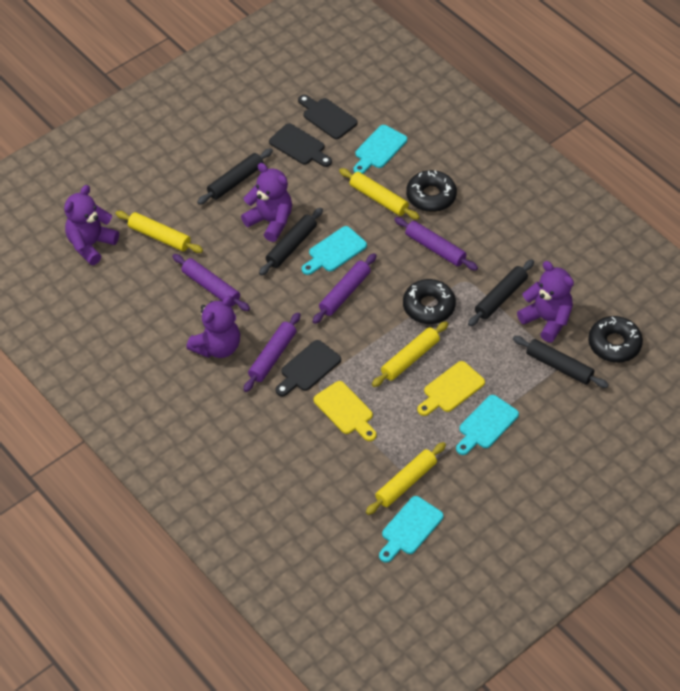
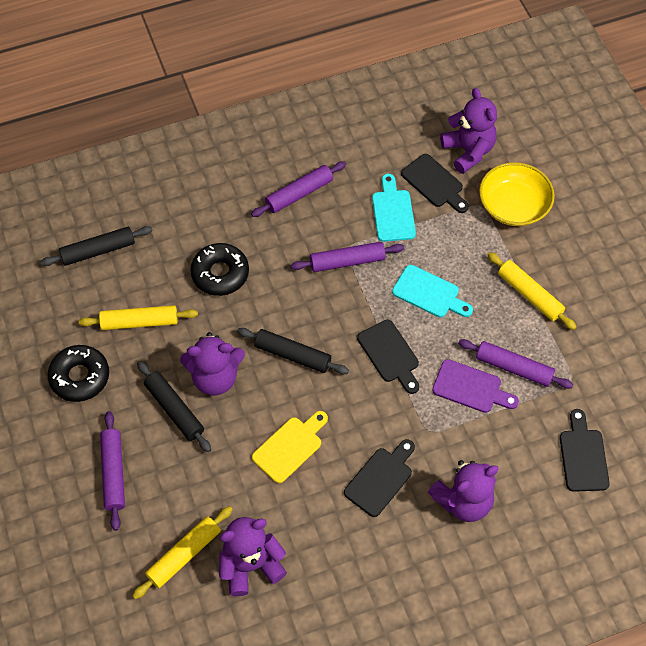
black cutting board: 3 -> 4
black donut: 3 -> 2
black rolling pin: 4 -> 3
purple cutting board: 0 -> 1
turquoise cutting board: 4 -> 2
yellow bowl: 0 -> 1
yellow cutting board: 2 -> 1
yellow rolling pin: 4 -> 3

